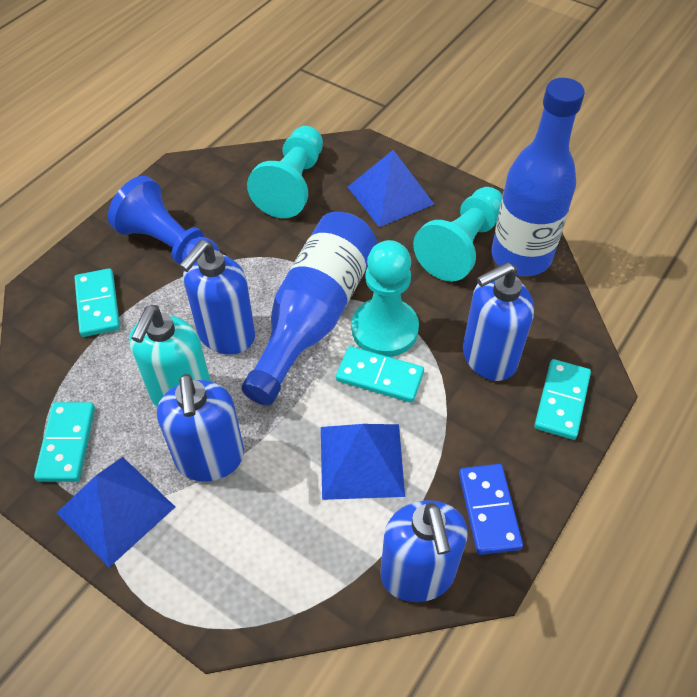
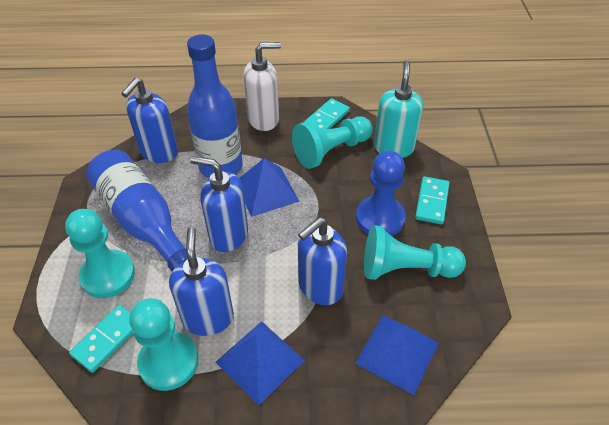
blue domino: 1 -> 0
turquoise domino: 4 -> 3
turquoise pawn: 3 -> 4
white soap dispenser: 0 -> 1

